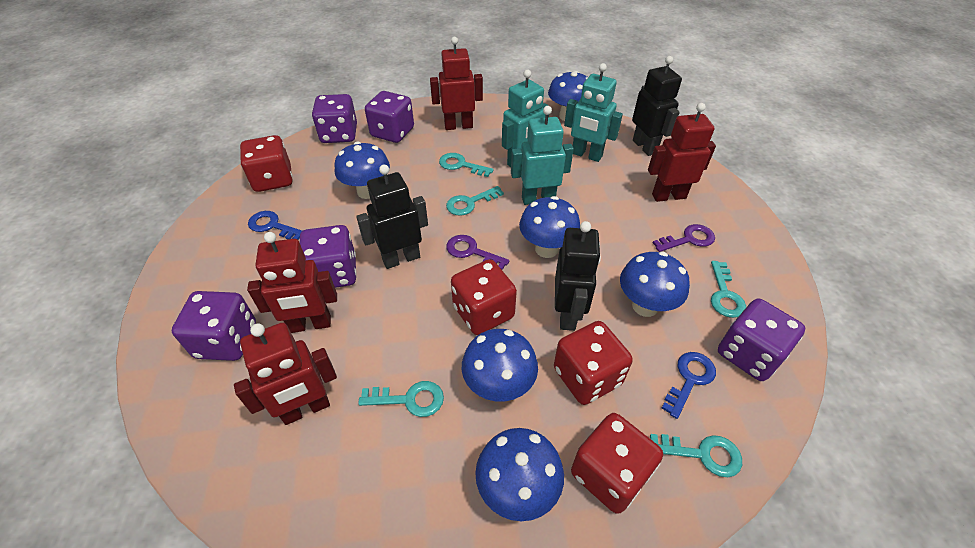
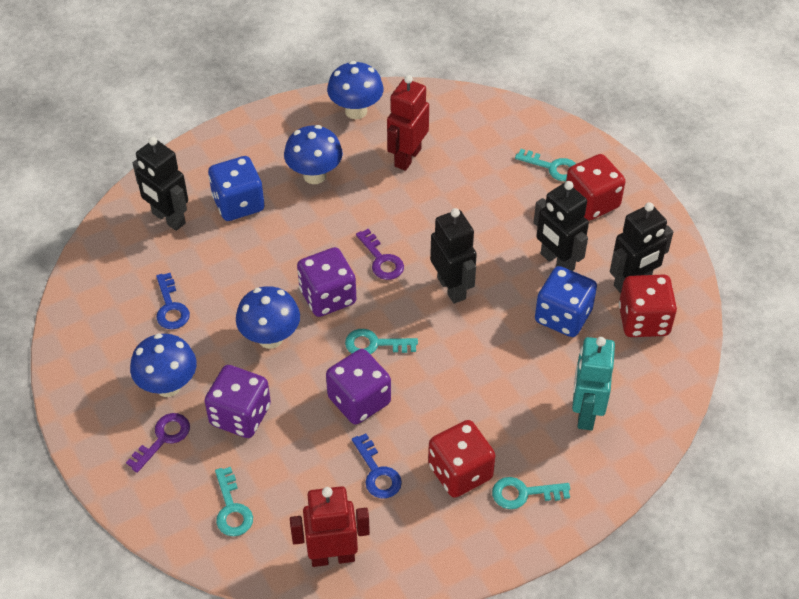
black robot: 3 -> 4
blue dice: 0 -> 2
blue mushroom: 6 -> 4
purple dice: 5 -> 3
red dice: 4 -> 3
red robot: 4 -> 2
turquoise key: 5 -> 4
turquoise robot: 3 -> 1

